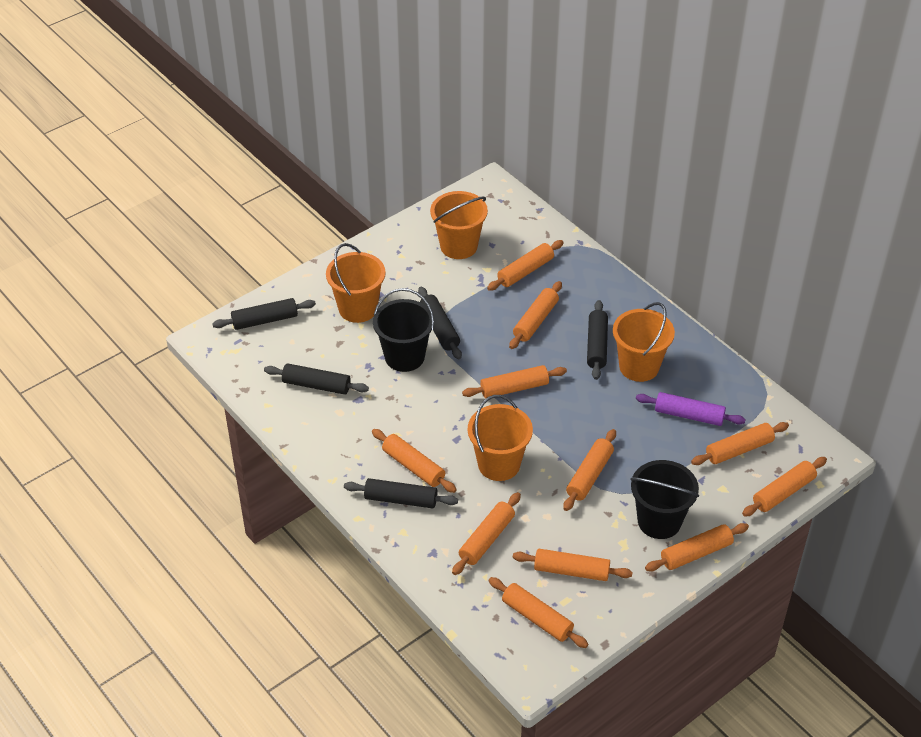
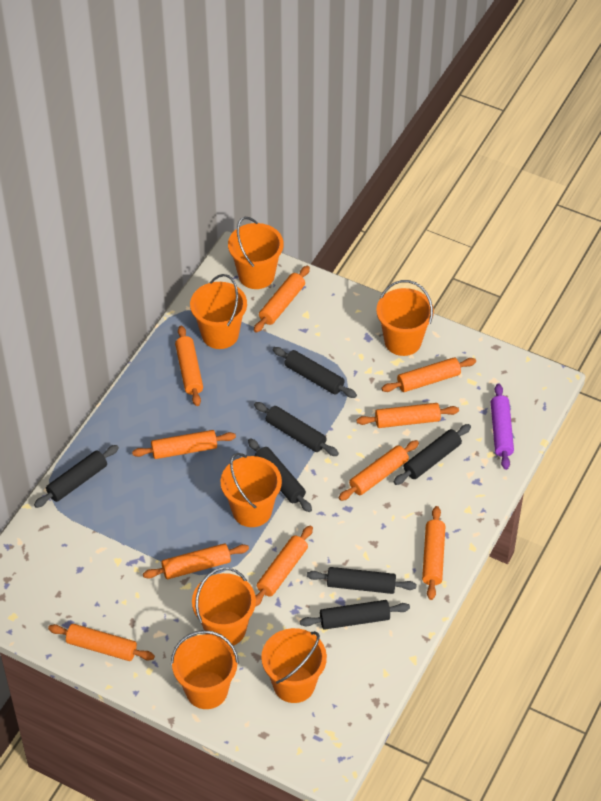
black bucket: 2 -> 0
black rolling pin: 5 -> 7
orange bucket: 4 -> 7
orange rolling pin: 11 -> 10

